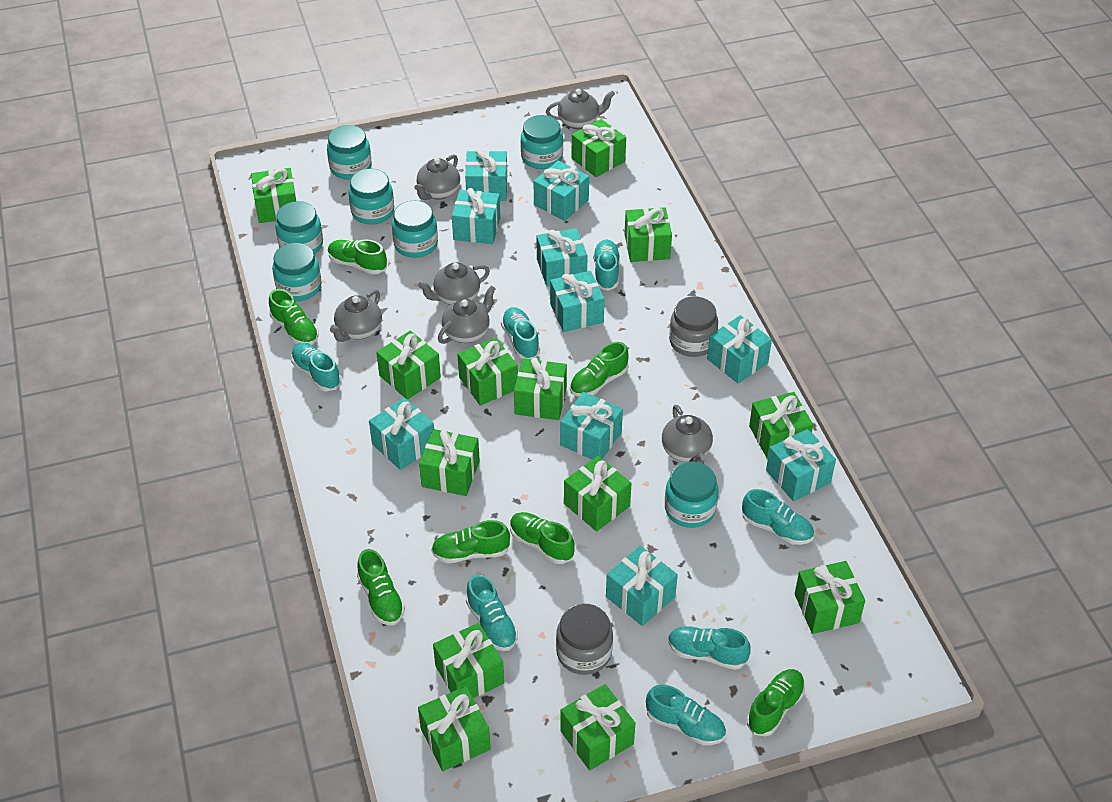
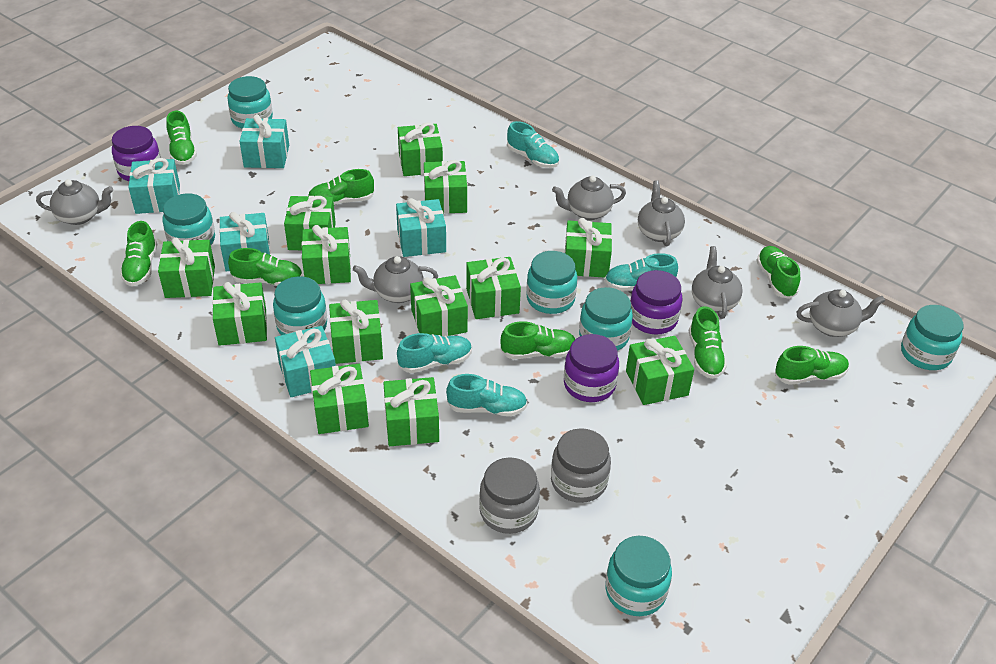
green shoe: 7 -> 8
purple jar: 0 -> 3
turquoise gift: 10 -> 5
turquoise shoe: 7 -> 4

